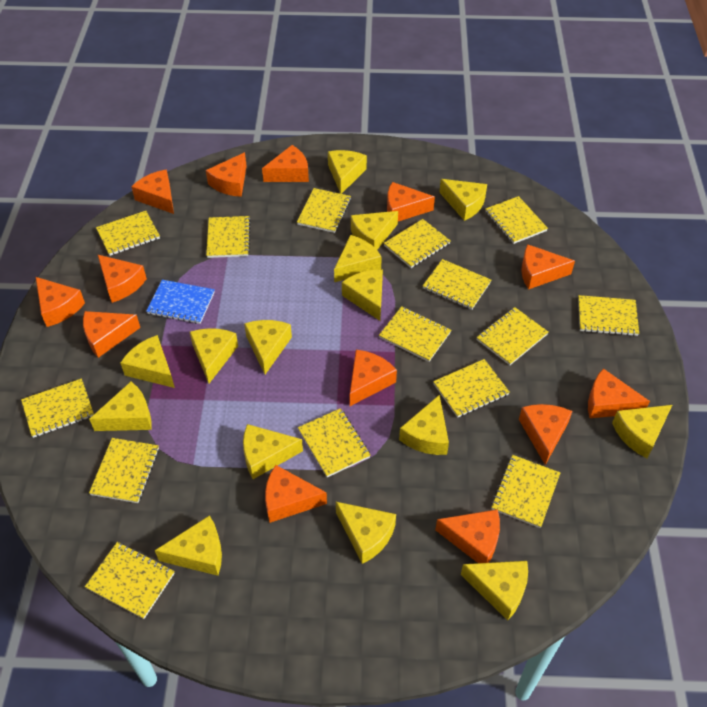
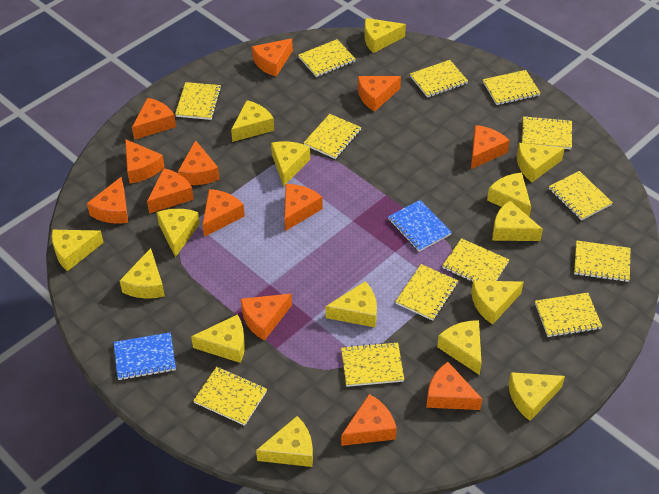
blue notebook: 1 -> 2
yellow notebook: 15 -> 13

